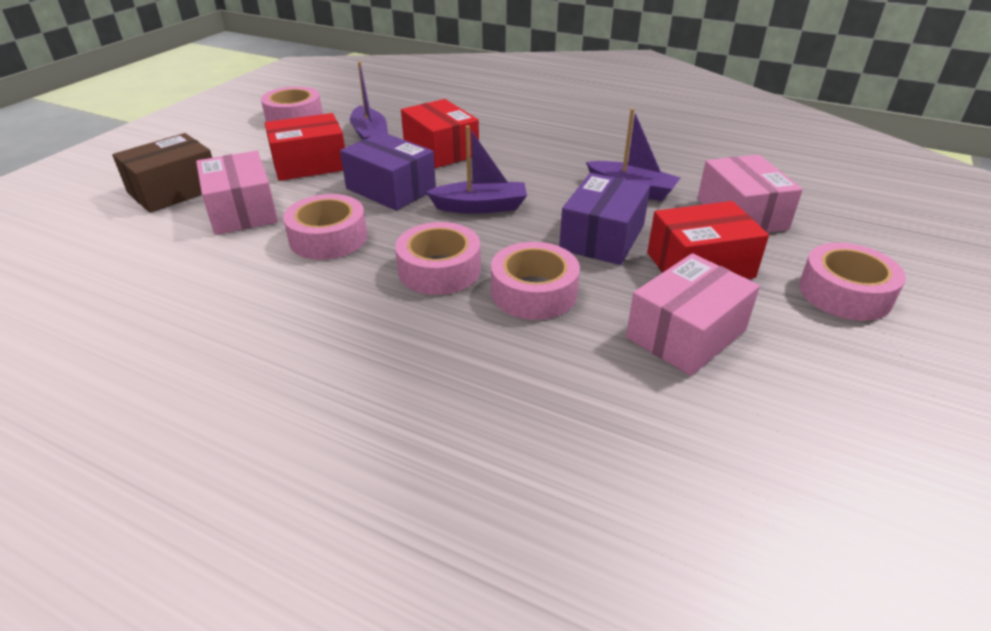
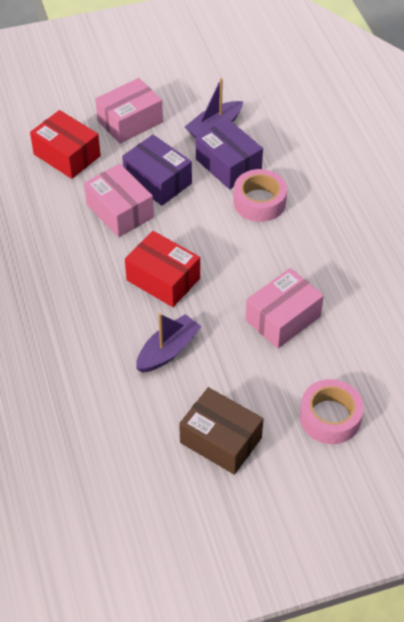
pink tape: 5 -> 2
purple boat: 3 -> 2
red box: 3 -> 2

